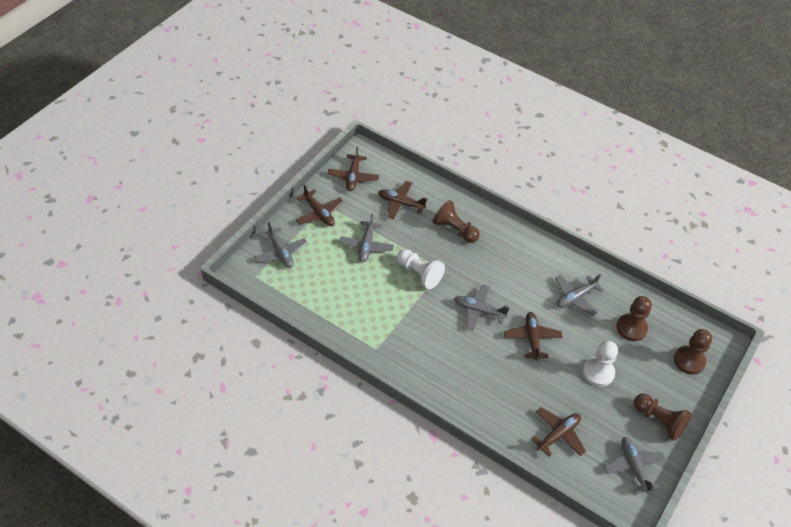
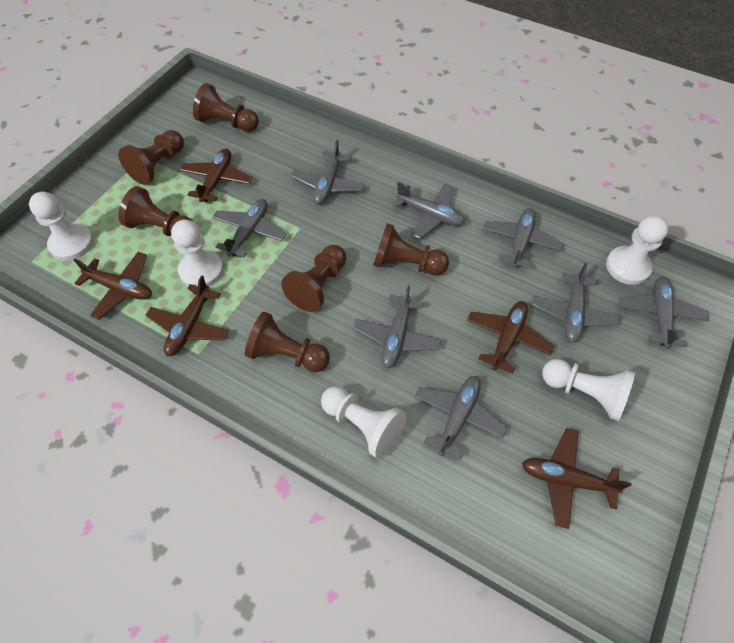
brown pawn: 4 -> 6
grey plane: 5 -> 8
white pawn: 2 -> 5

